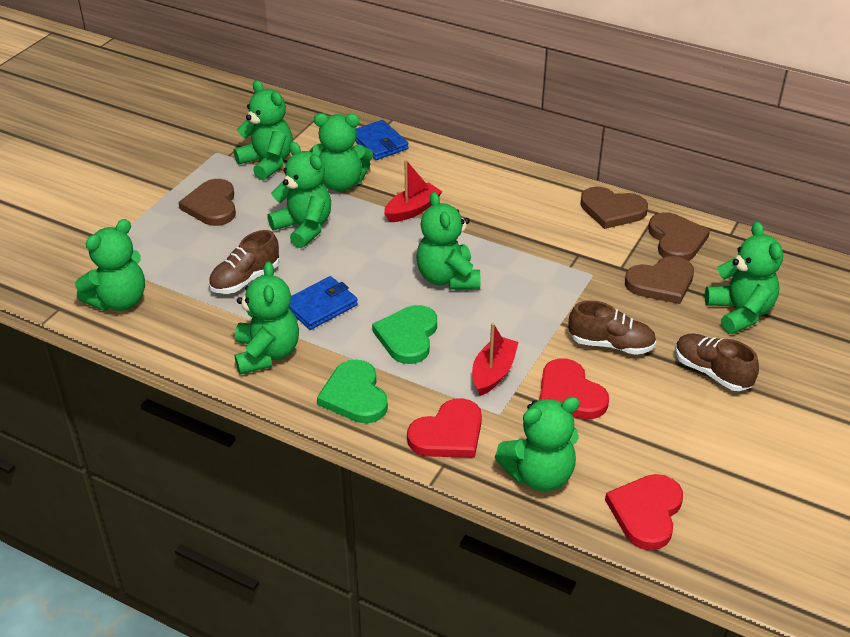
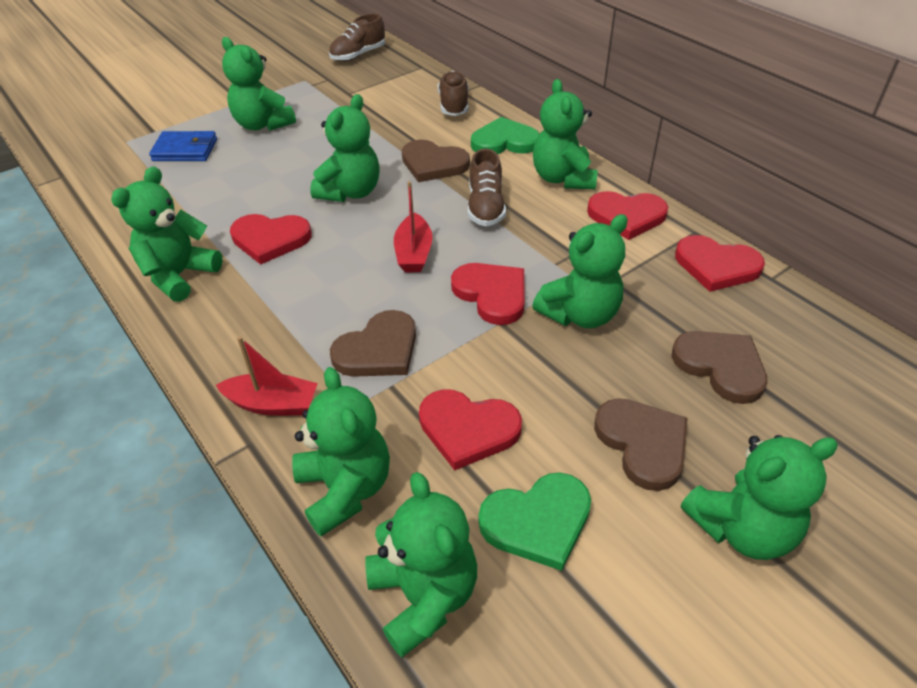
blue wallet: 2 -> 1
red heart: 3 -> 5

